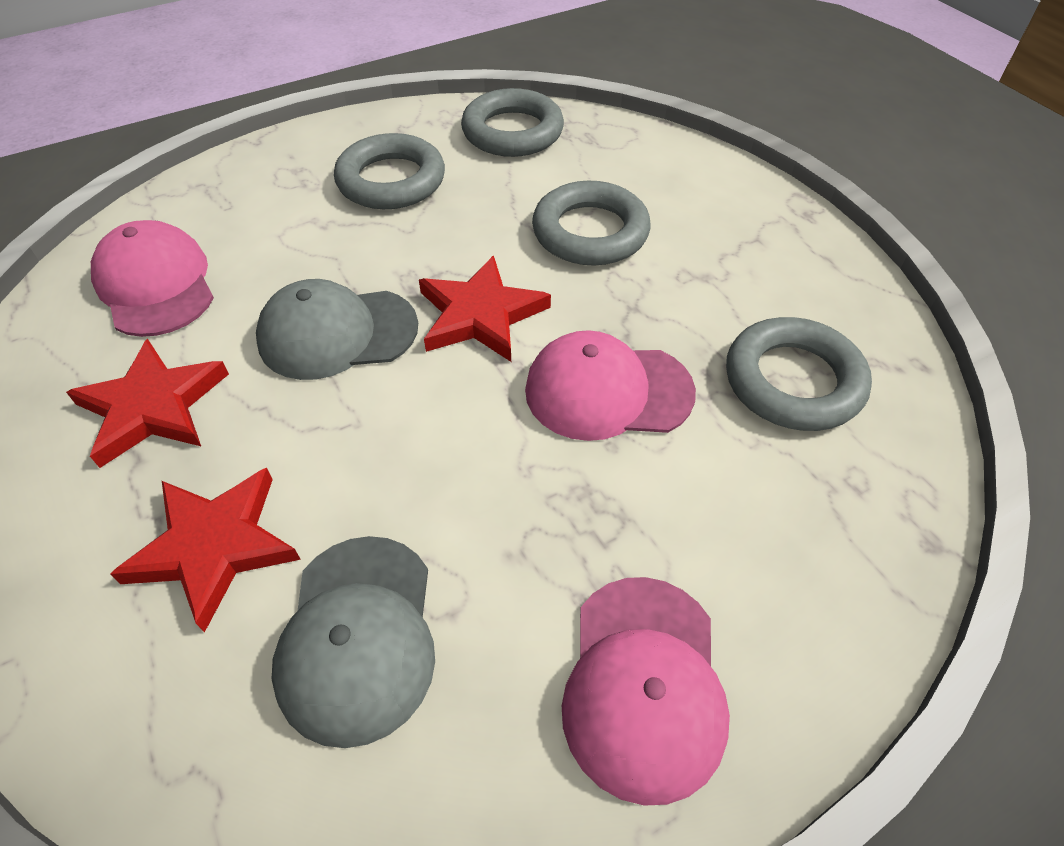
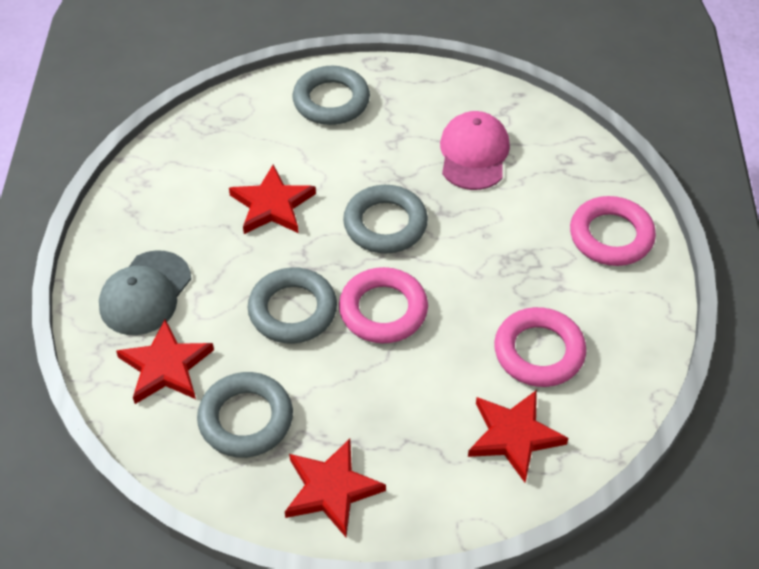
grey cap: 2 -> 1
pink cap: 3 -> 1
pink ring: 0 -> 3
red star: 3 -> 4

